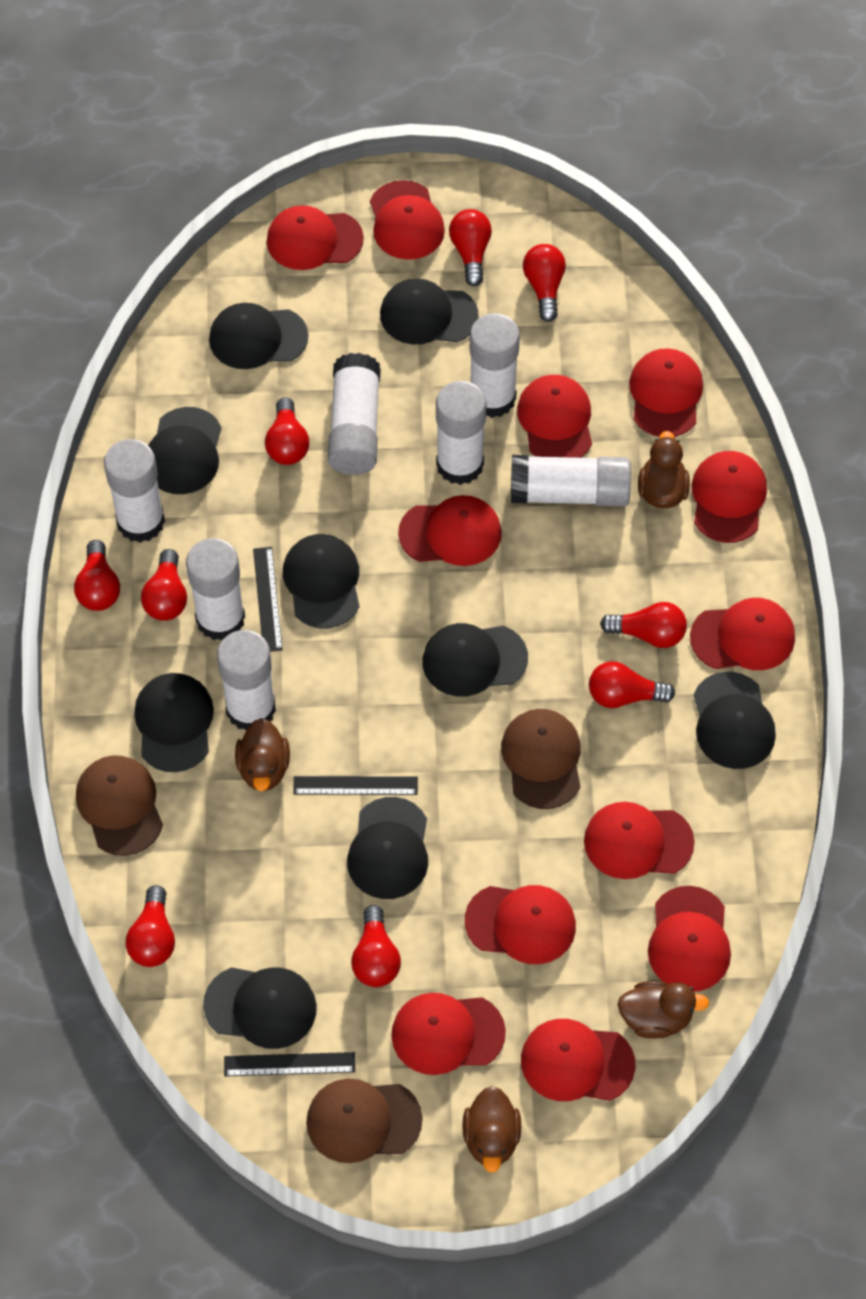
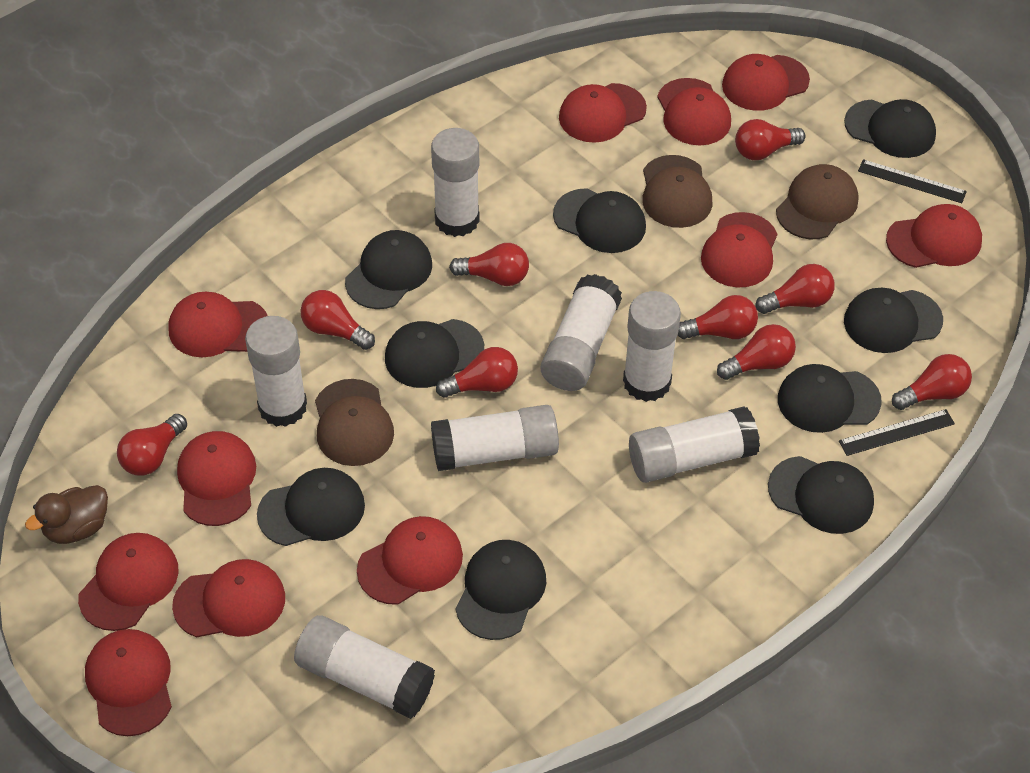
black ruler: 3 -> 2
brown duck: 4 -> 1
red cap: 12 -> 11

